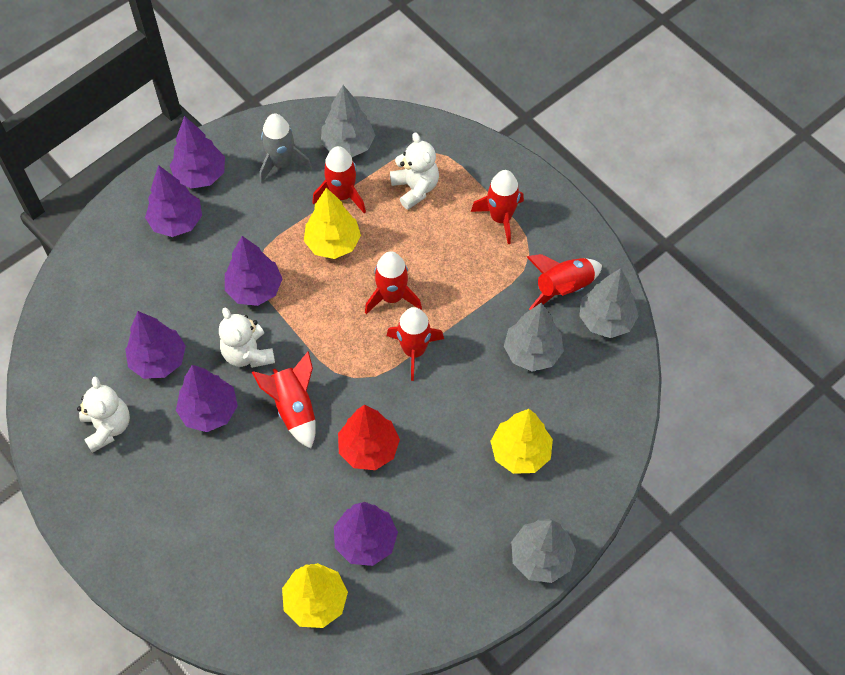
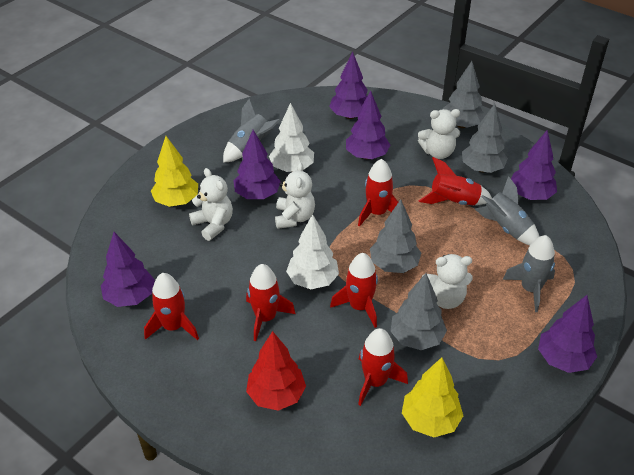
grey rocket: 1 -> 3
white teddy bear: 3 -> 4
white tree: 0 -> 2
yellow tree: 3 -> 2

